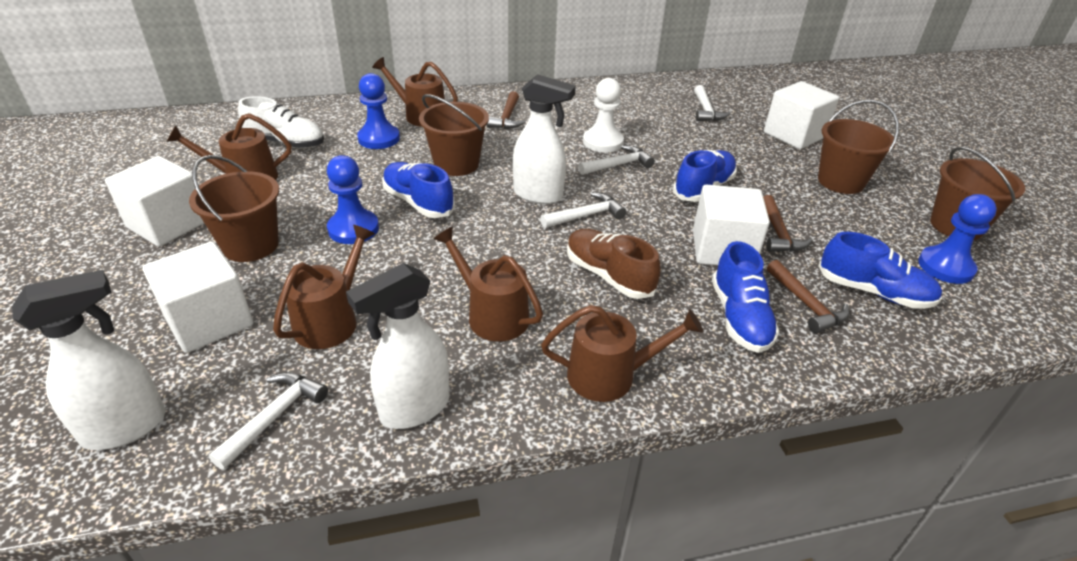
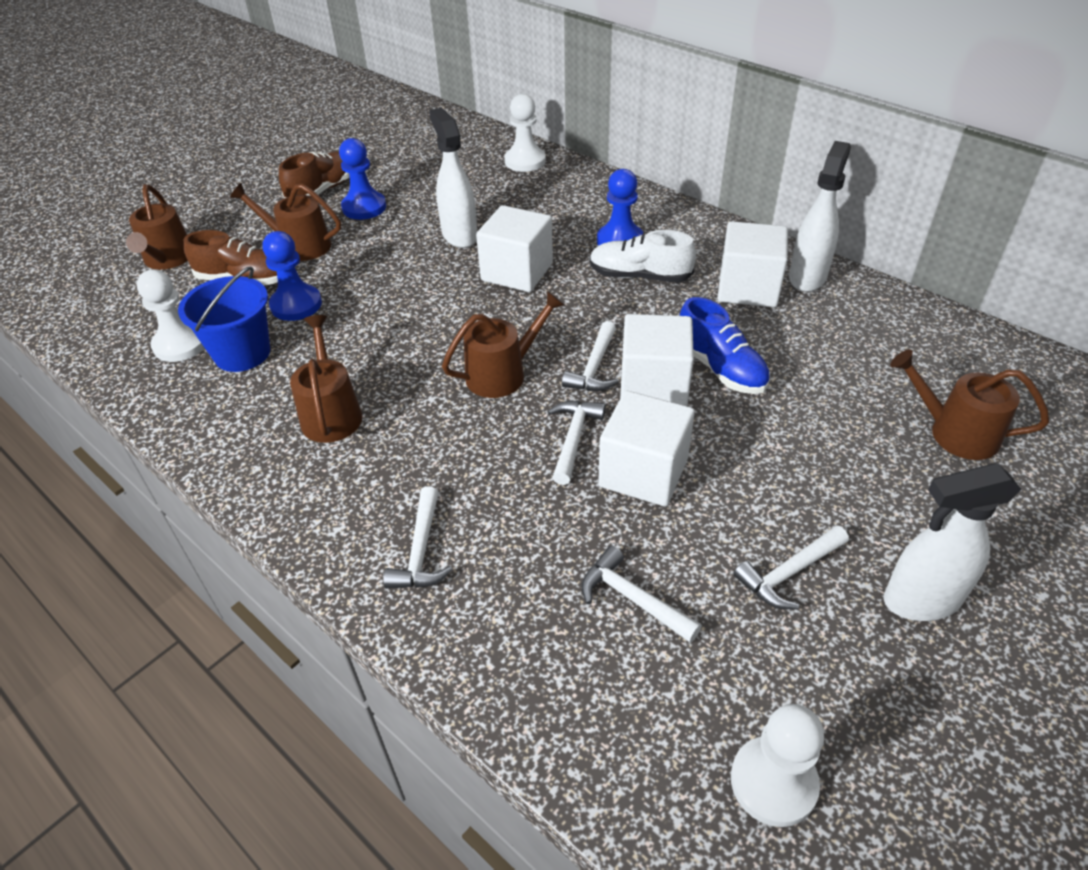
blue bucket: 0 -> 1
blue shoe: 4 -> 1
brown bucket: 4 -> 0
brown hammer: 3 -> 0
brown shoe: 1 -> 2
white hammer: 4 -> 5
white pawn: 1 -> 3

